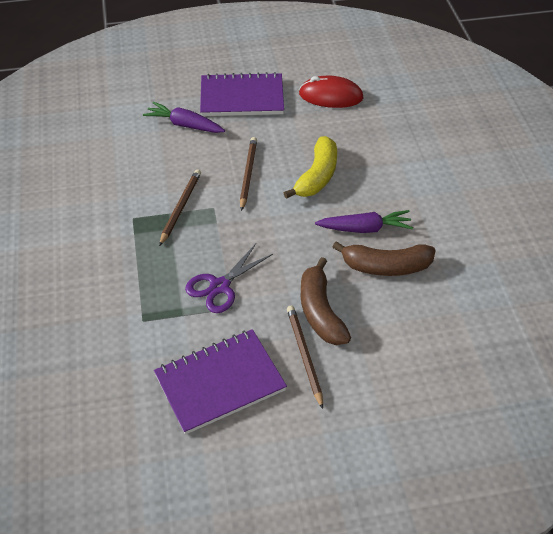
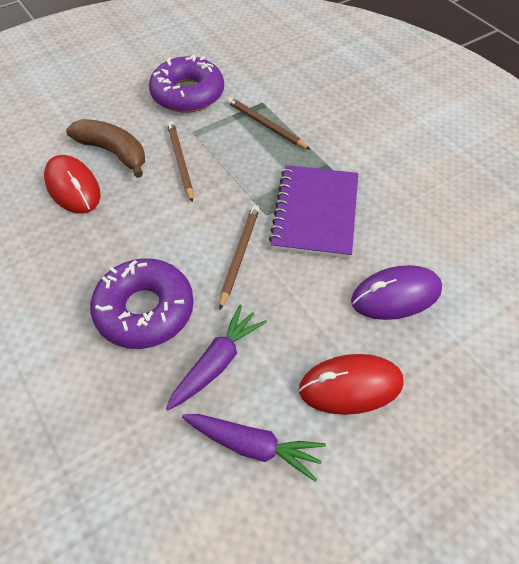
brown banana: 2 -> 1
purple donut: 0 -> 2
purple mouse: 0 -> 1
purple notebook: 2 -> 1
purple scissors: 1 -> 0
red mouse: 1 -> 2
yellow banana: 1 -> 0

